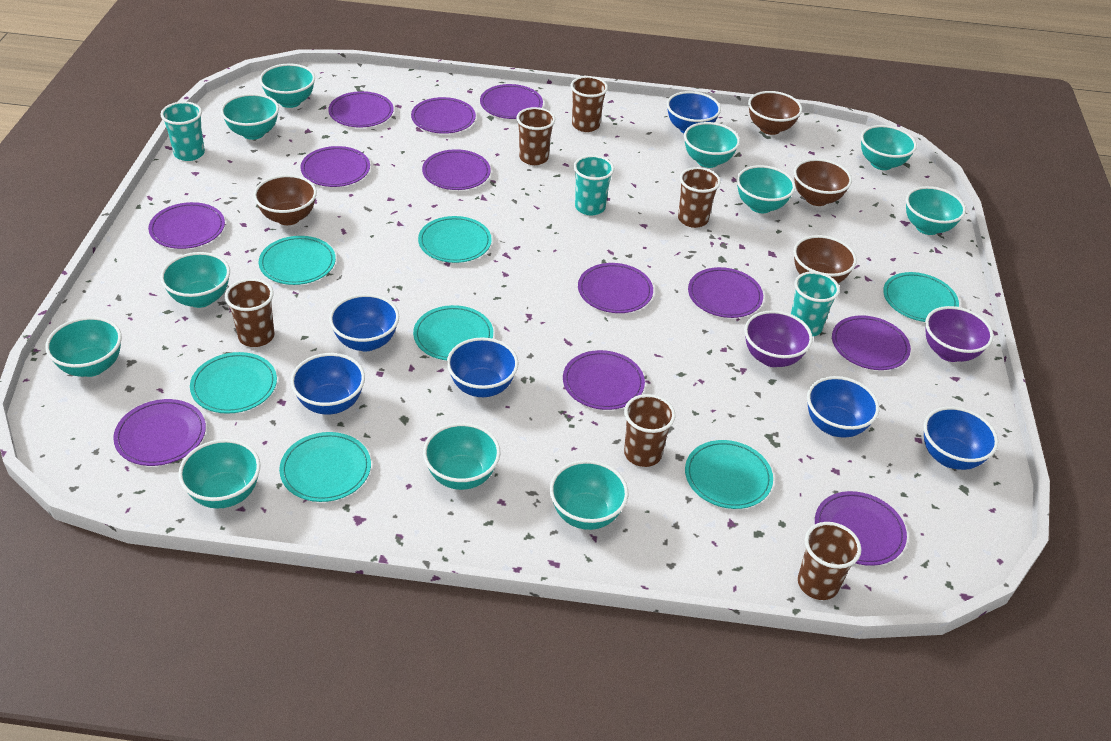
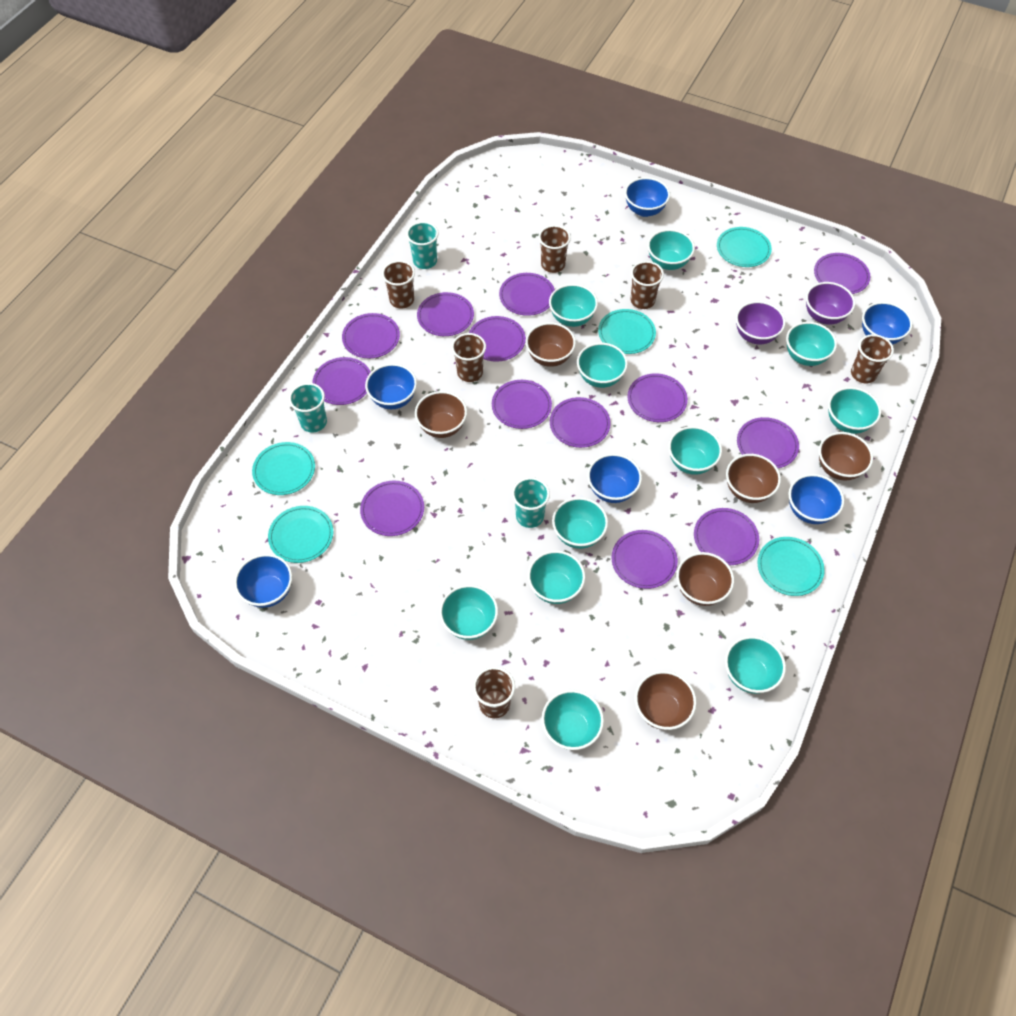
brown bowl: 4 -> 6
purple plate: 12 -> 13
turquoise plate: 7 -> 5

